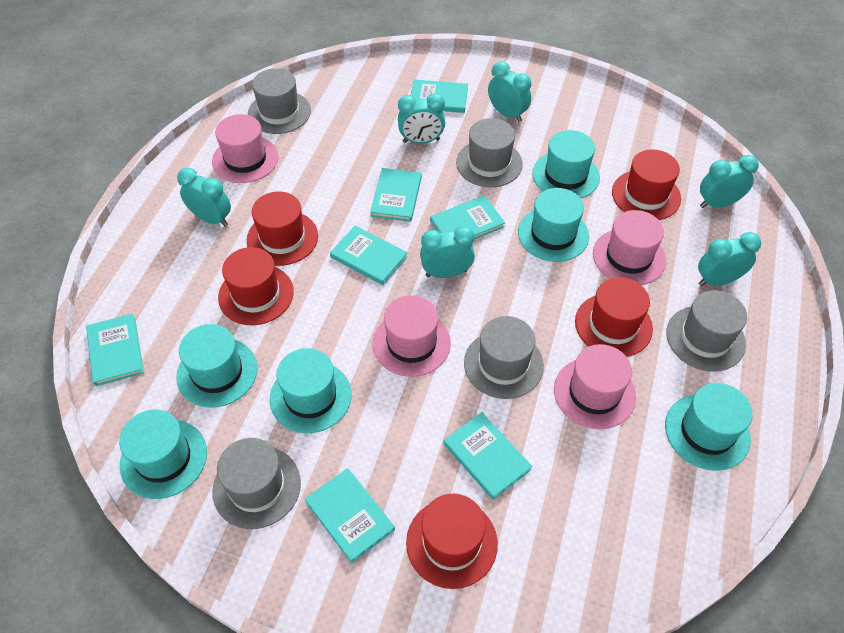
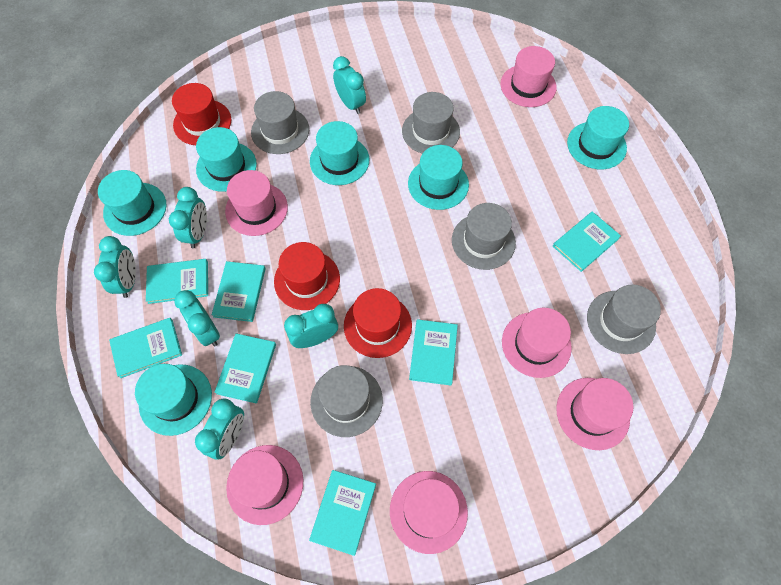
pink hat: 4 -> 6
red hat: 5 -> 3

